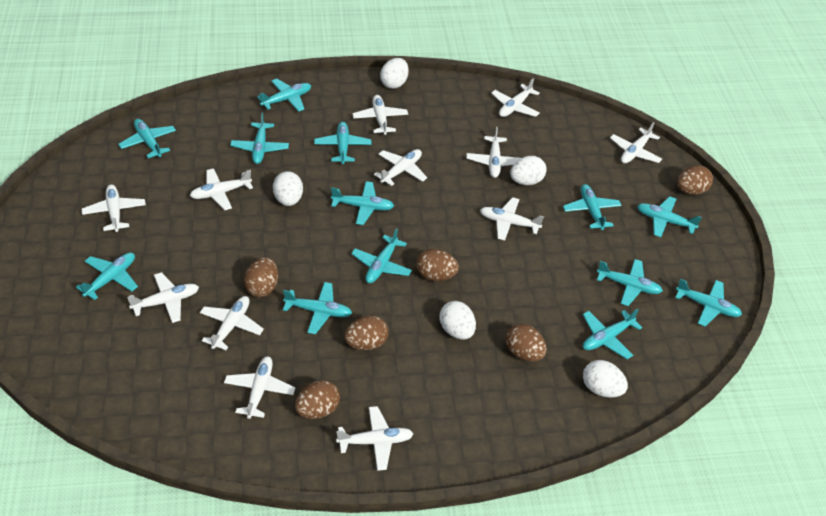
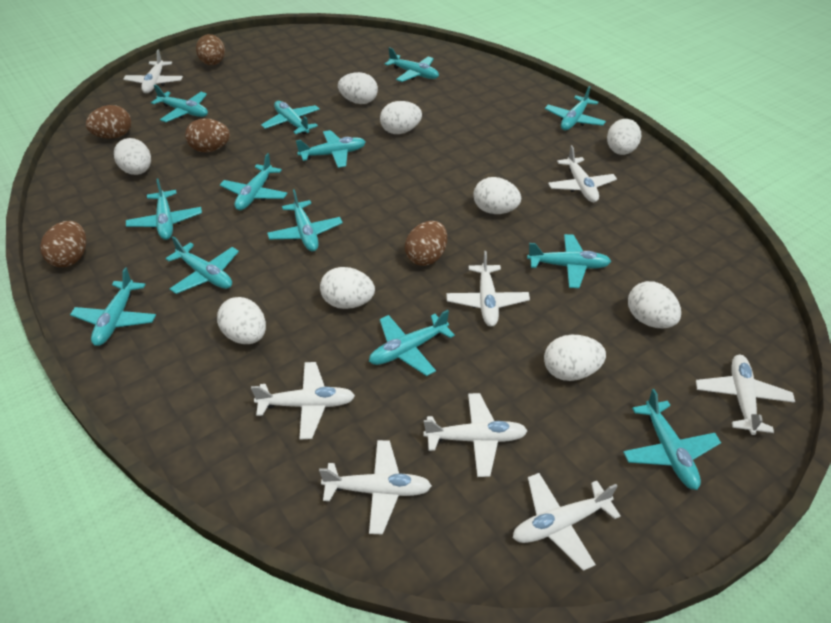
brown egg: 6 -> 5
white egg: 5 -> 9
white plane: 12 -> 8

